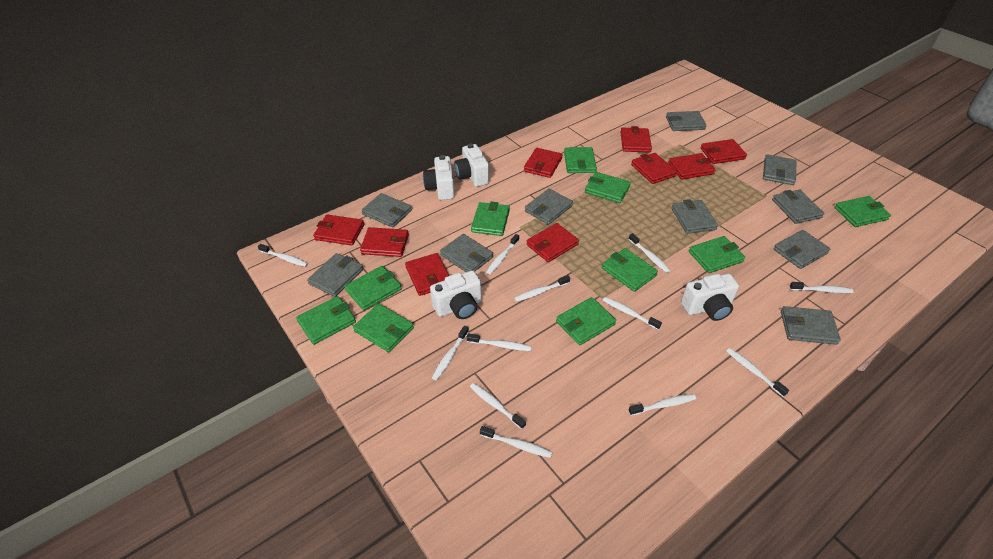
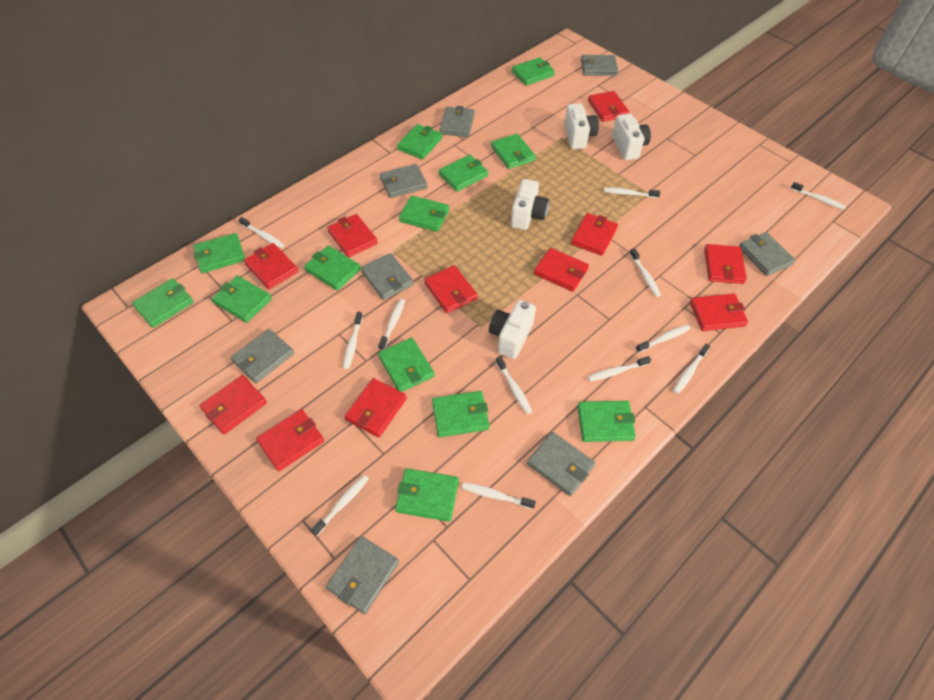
green wallet: 10 -> 13
grey wallet: 10 -> 8
red wallet: 9 -> 11

